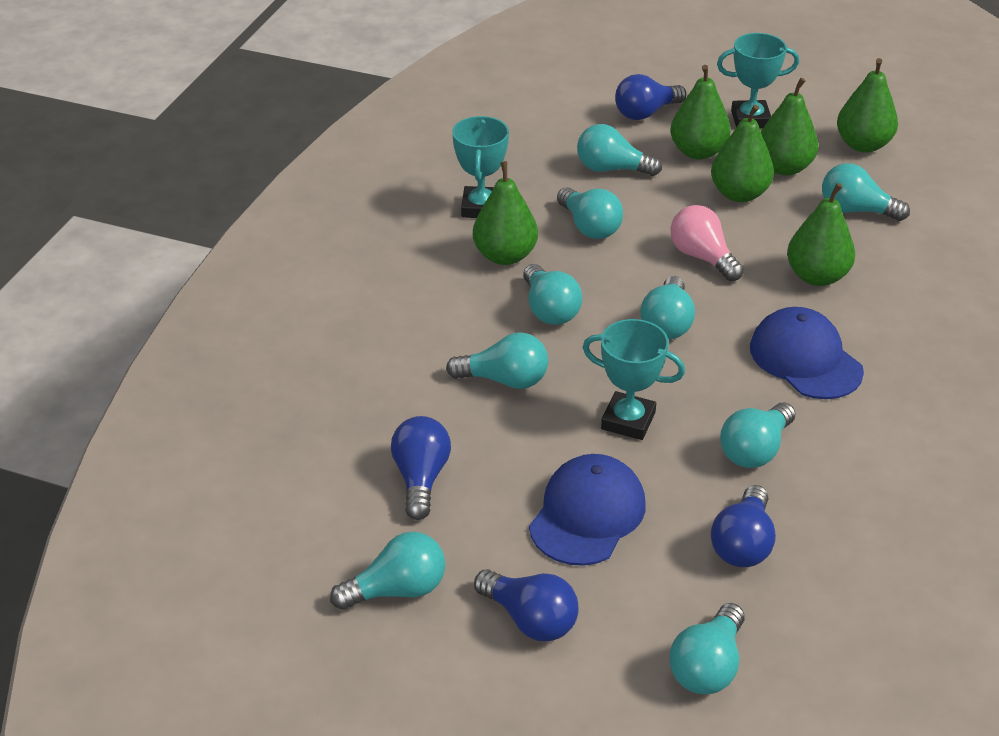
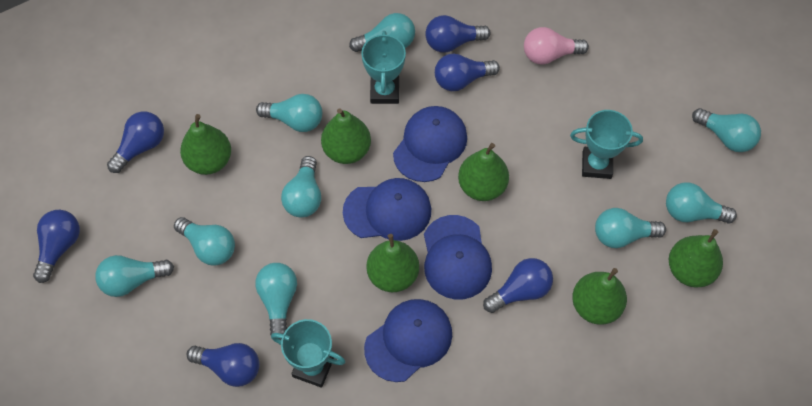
blue cap: 2 -> 4
blue light bulb: 4 -> 6

